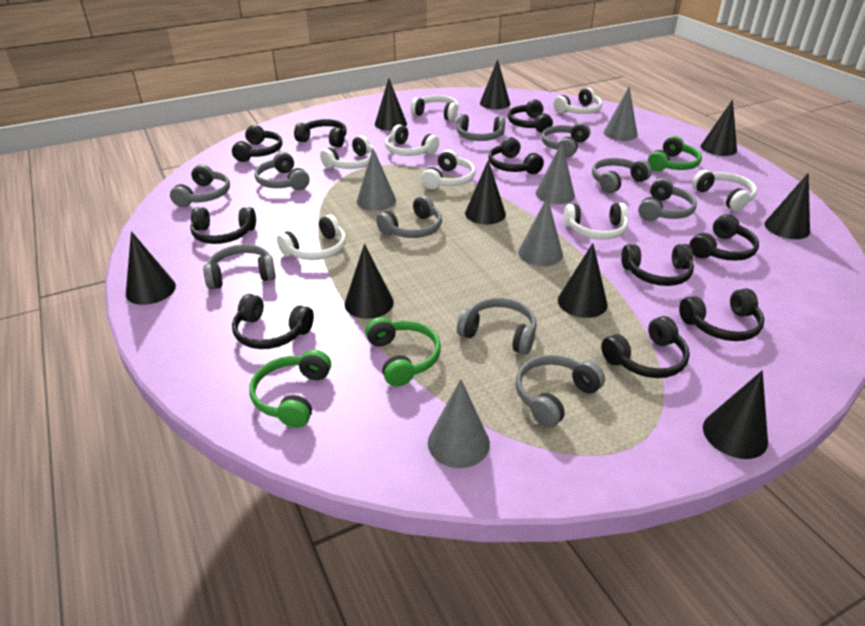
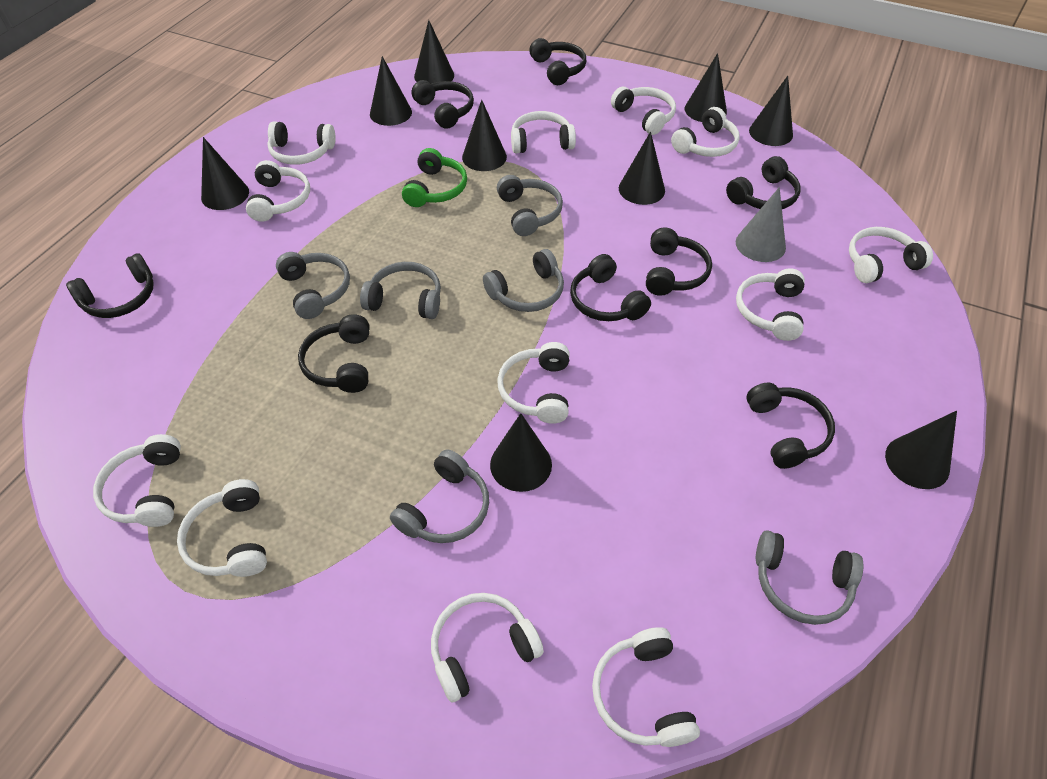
black headphones: 10 -> 8
green headphones: 3 -> 1
grey cone: 5 -> 1
grey headphones: 10 -> 6
white headphones: 8 -> 12

